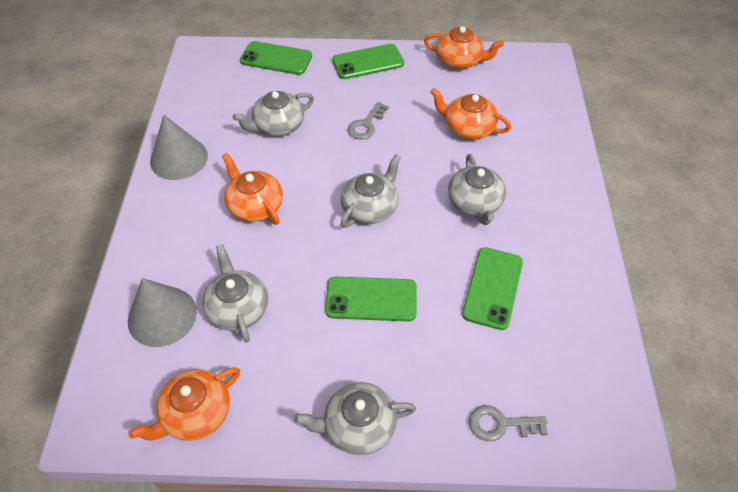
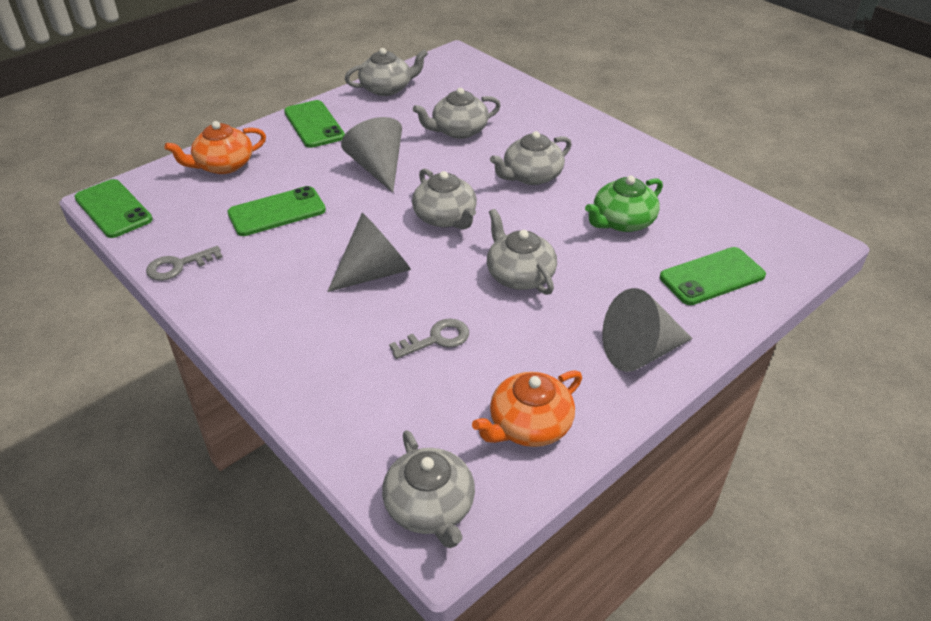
green teapot: 0 -> 1
grey cone: 2 -> 3
grey teapot: 5 -> 6
orange teapot: 4 -> 2

